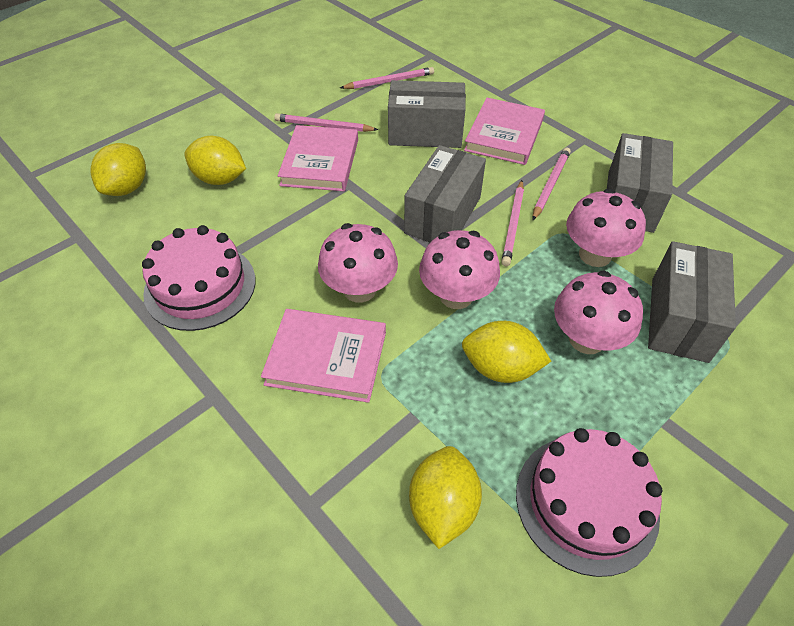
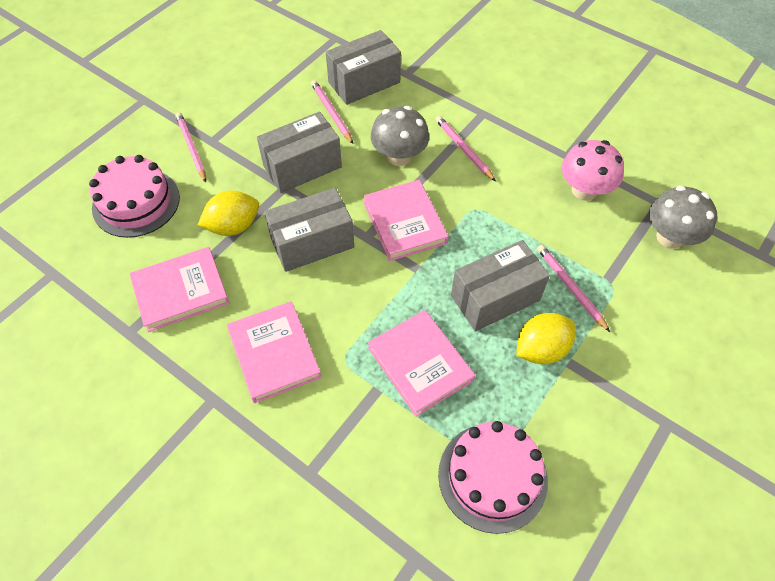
grey mushroom: 0 -> 2
pink book: 3 -> 4
pink mushroom: 4 -> 1
yellow lemon: 4 -> 2

